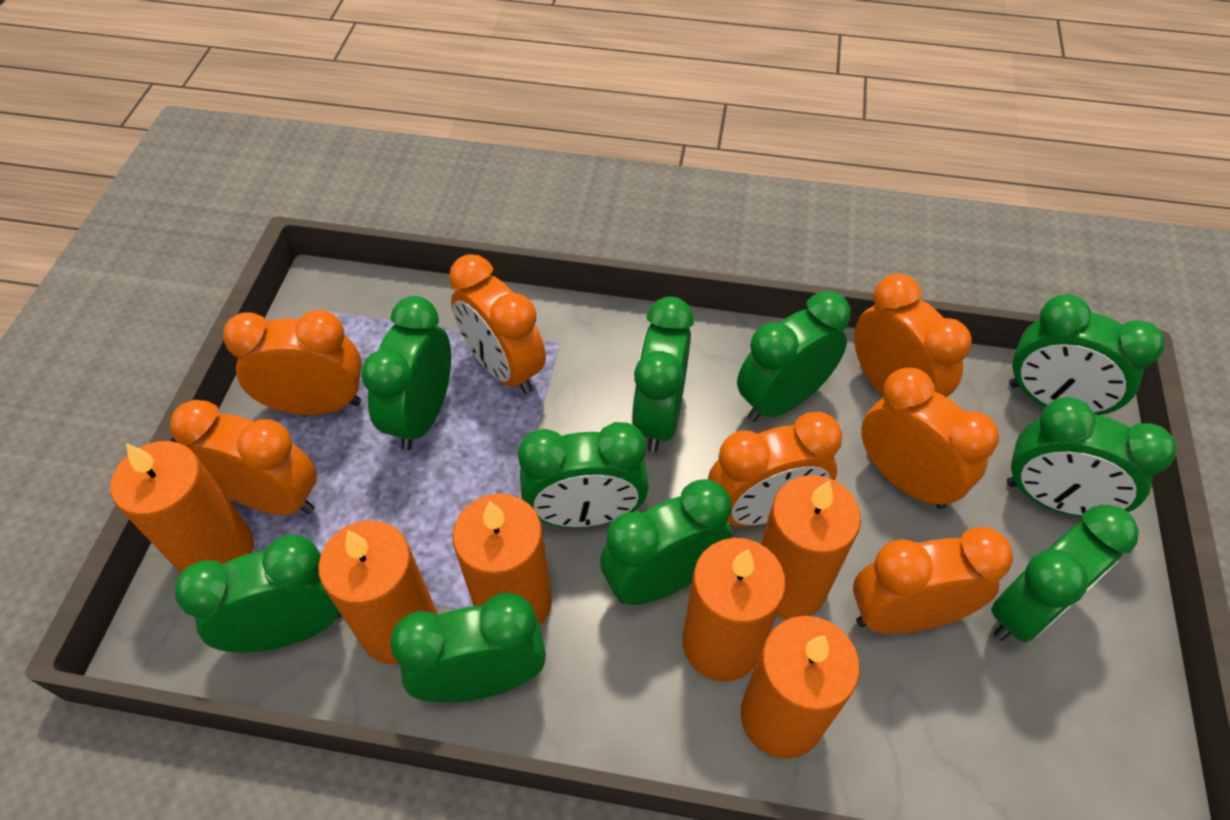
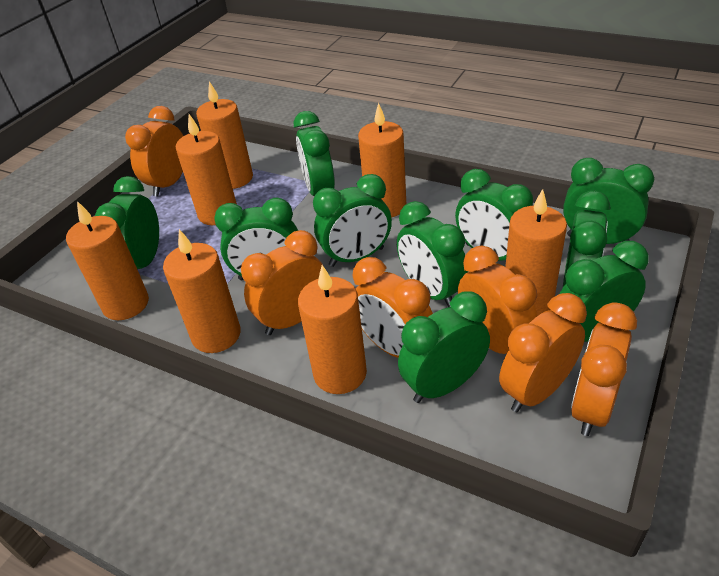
orange candle: 6 -> 7
orange clock: 7 -> 6

